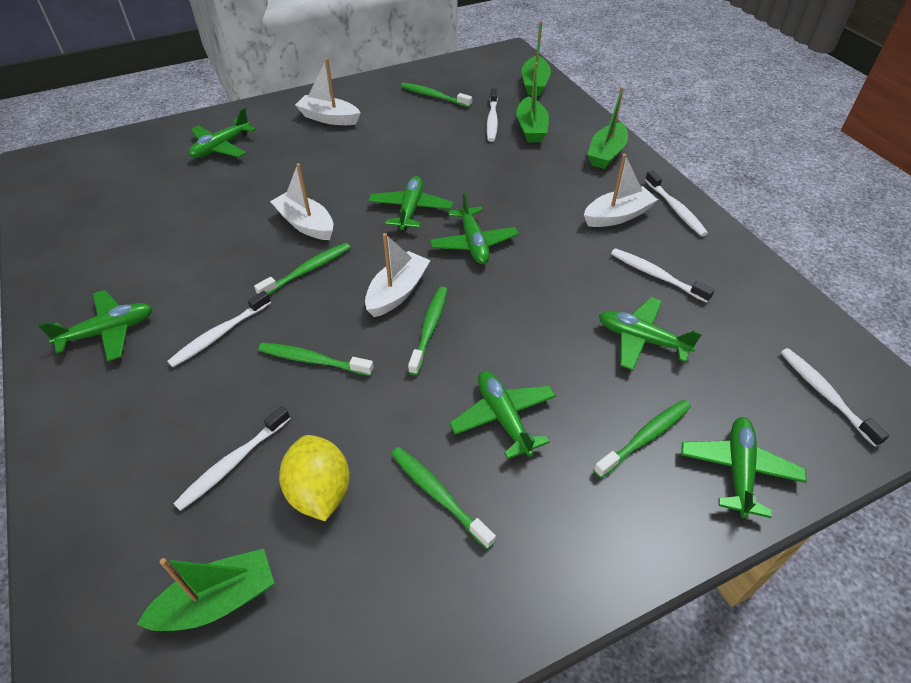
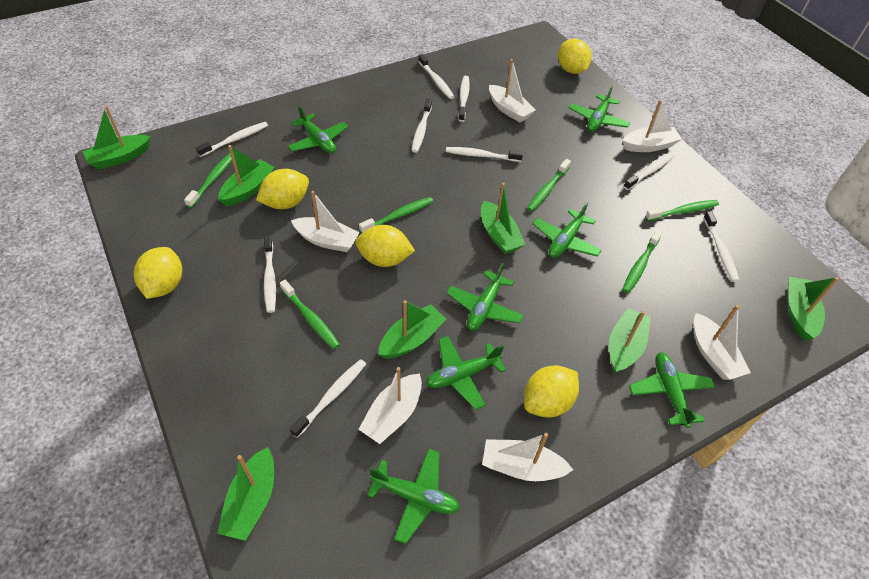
green boat: 4 -> 7
white boat: 4 -> 6
white toothbrush: 6 -> 9
yellow lemon: 1 -> 5

